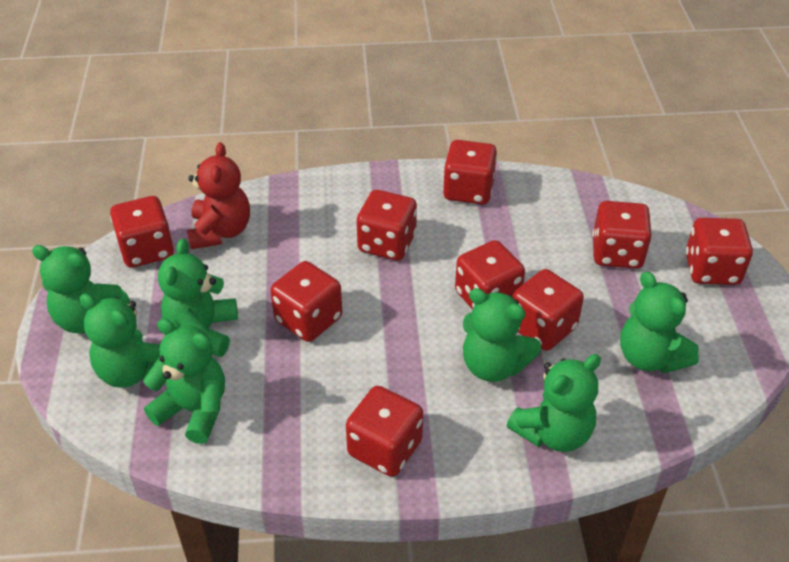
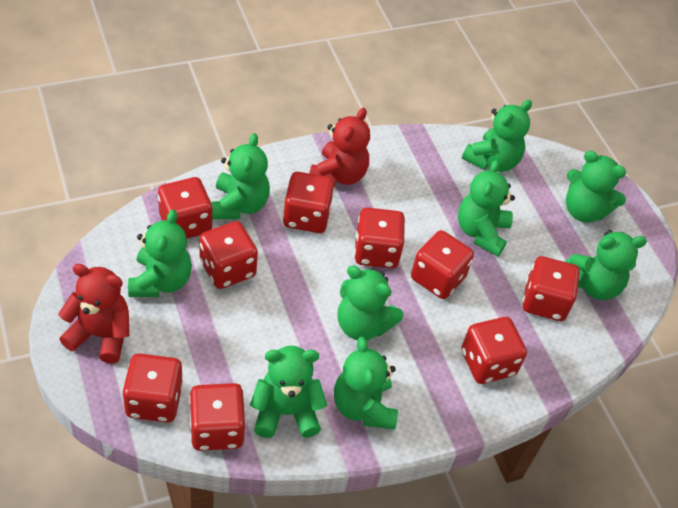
green teddy bear: 7 -> 9
red teddy bear: 1 -> 2

